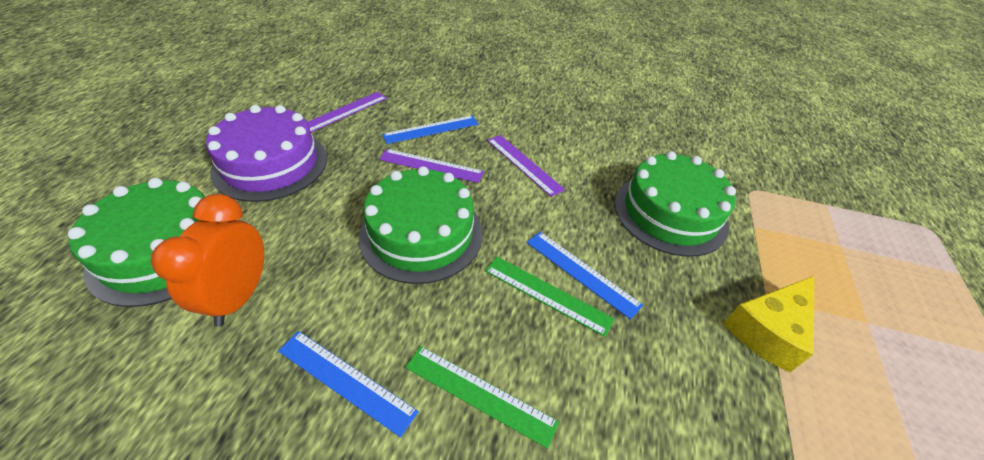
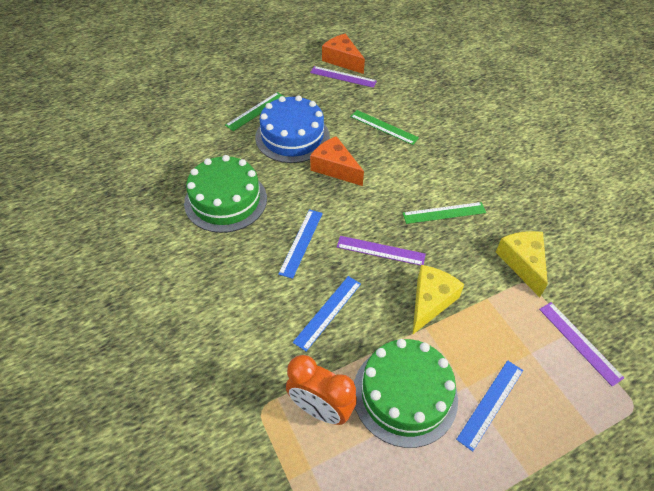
blue cake: 0 -> 1
green cake: 3 -> 2
green ruler: 2 -> 3
orange cheese: 0 -> 2
purple cake: 1 -> 0
yellow cheese: 1 -> 2

